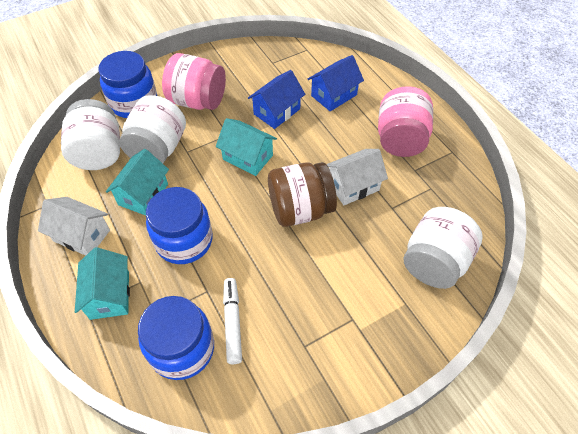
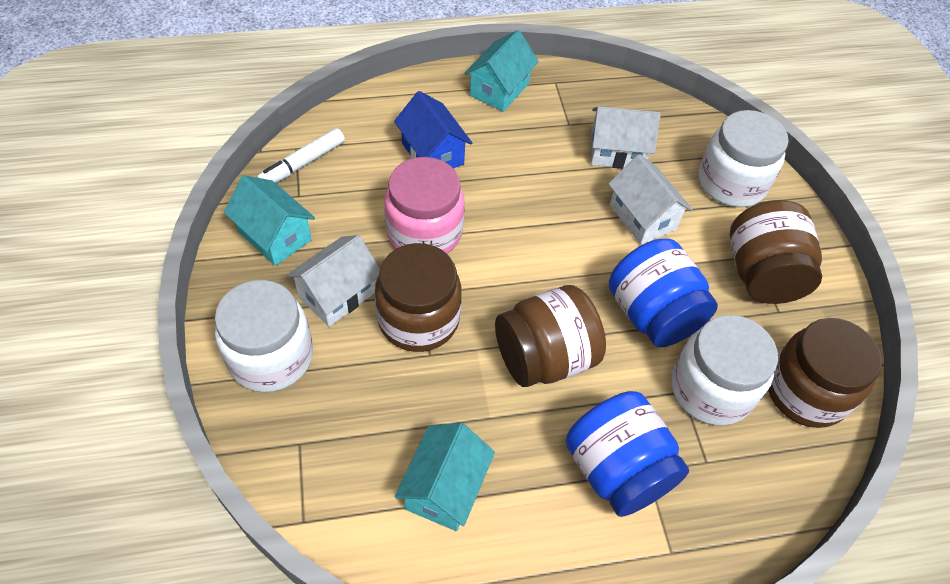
blue house: 2 -> 1
blue jar: 3 -> 2
brown jar: 1 -> 4
pink jar: 2 -> 1
white house: 2 -> 3

